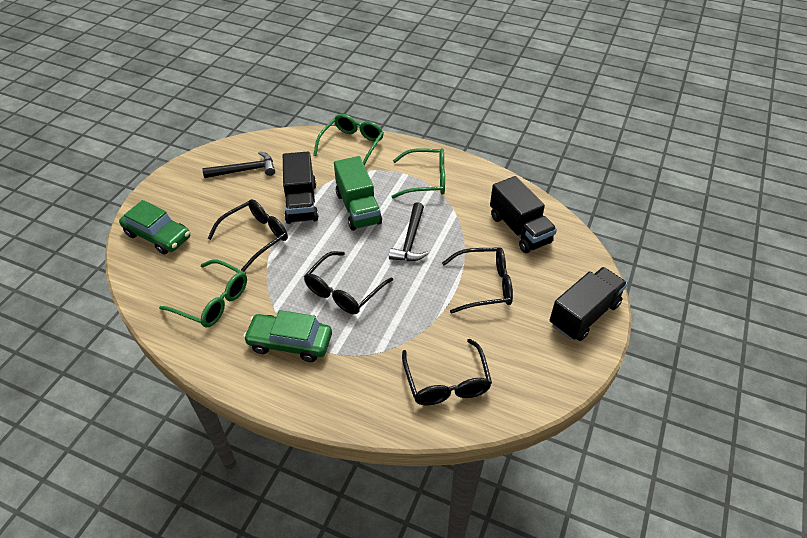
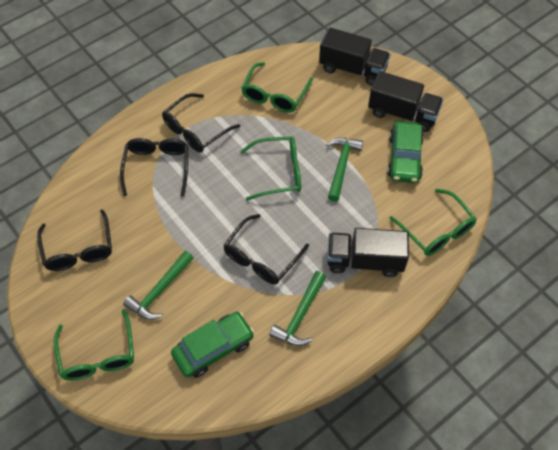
black hammer: 2 -> 0
green glasses: 3 -> 4
green hammer: 0 -> 3
green truck: 1 -> 0

